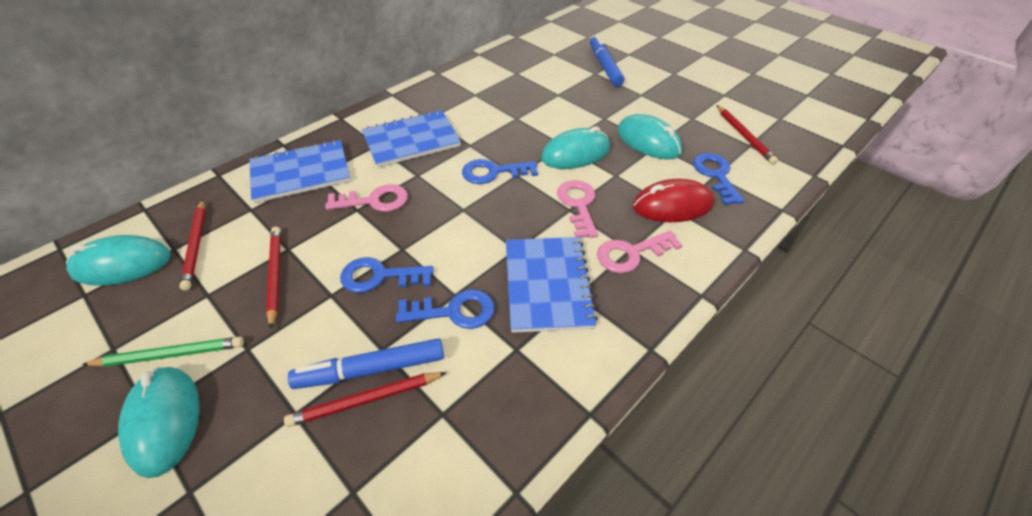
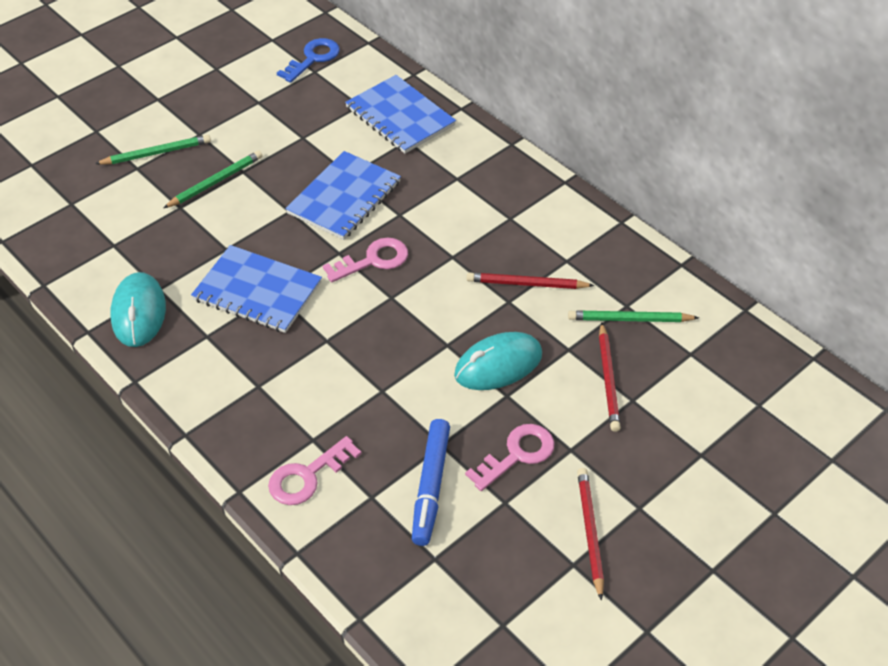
blue key: 4 -> 1
blue marker: 2 -> 1
green pencil: 1 -> 3
red mouse: 1 -> 0
red pencil: 4 -> 3
turquoise mouse: 4 -> 2

